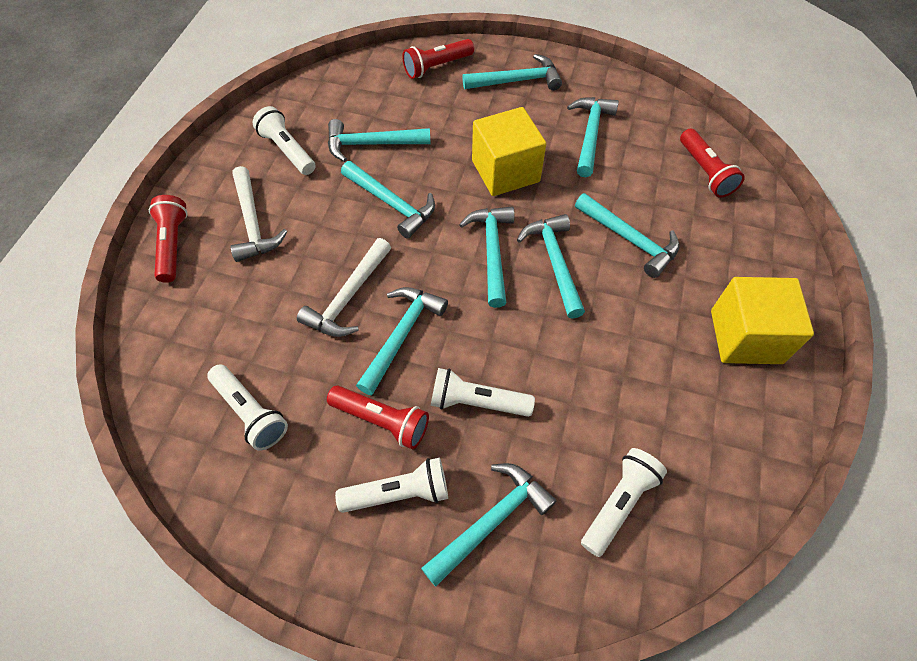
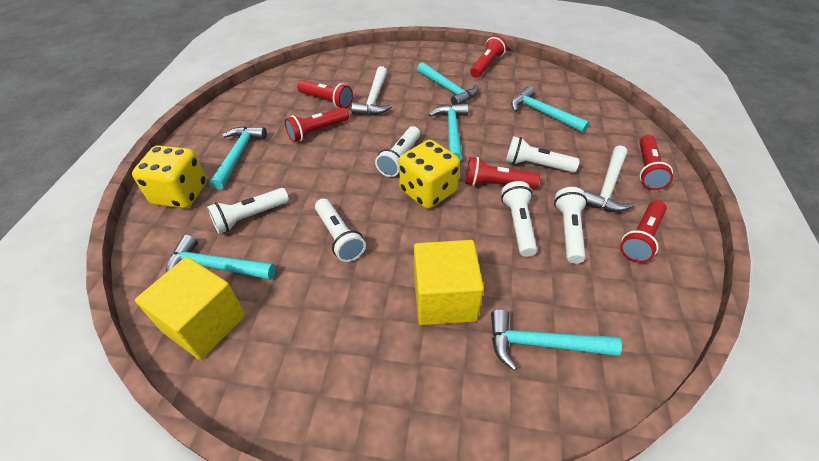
red flashlight: 4 -> 6
turquoise hammer: 9 -> 6
white flashlight: 5 -> 6
yellow dice: 0 -> 2

